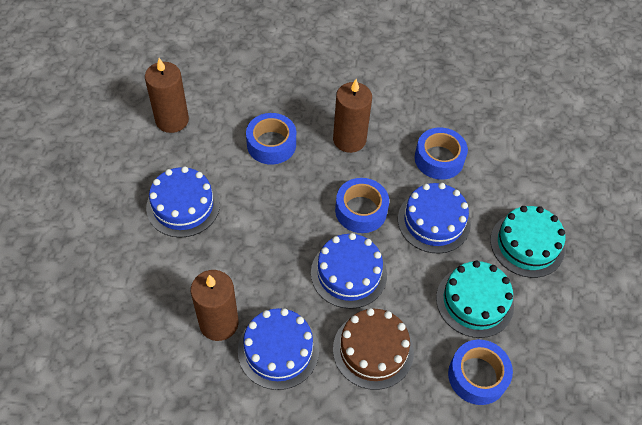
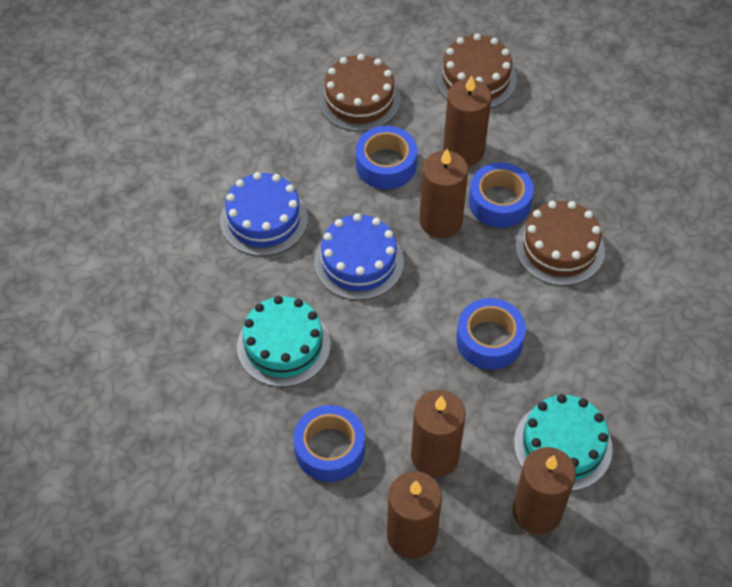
blue cake: 4 -> 2
brown cake: 1 -> 3
brown candle: 3 -> 5

